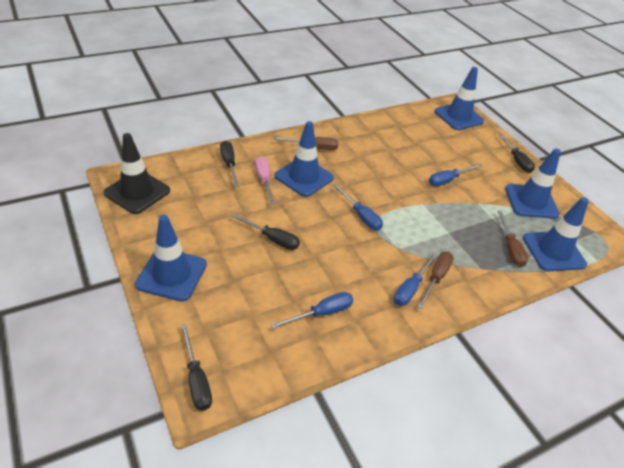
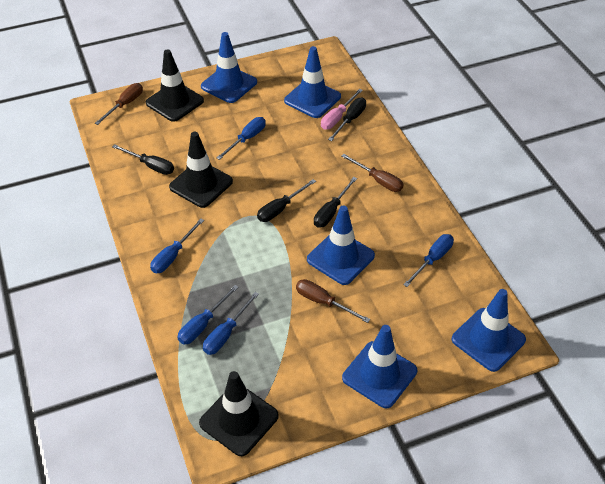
black traffic cone: 1 -> 3
blue screwdriver: 4 -> 5

